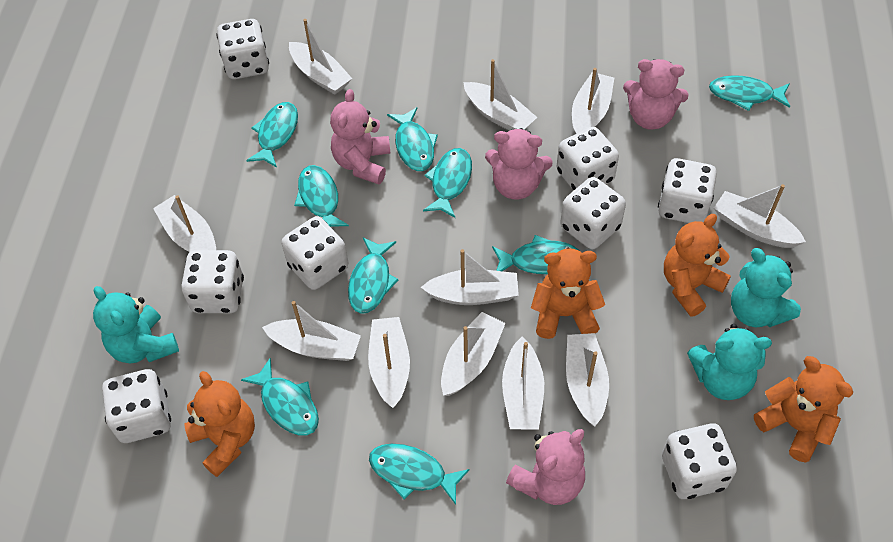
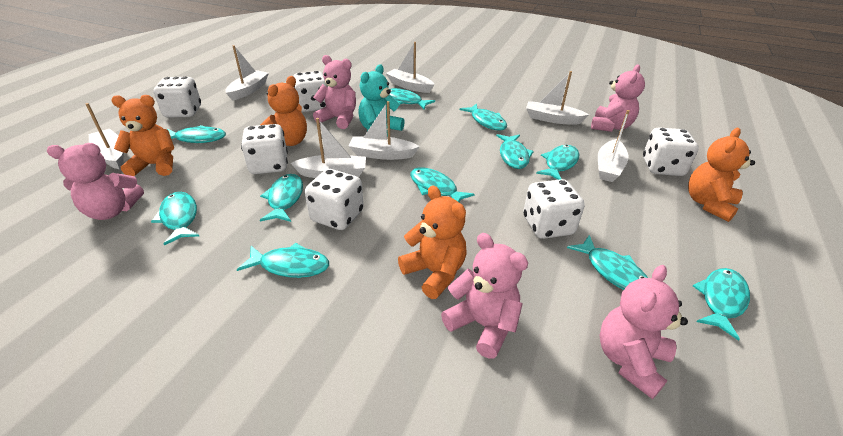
pink teddy bear: 4 -> 5
turquoise fish: 9 -> 11
turquoise teddy bear: 3 -> 1
white boat: 11 -> 7
white dice: 8 -> 6

